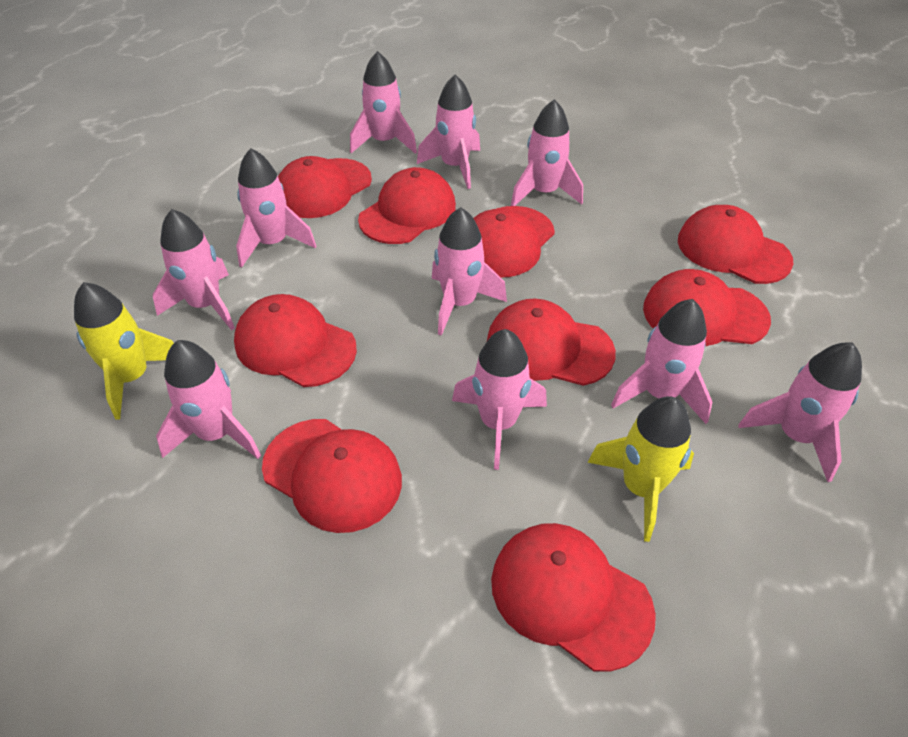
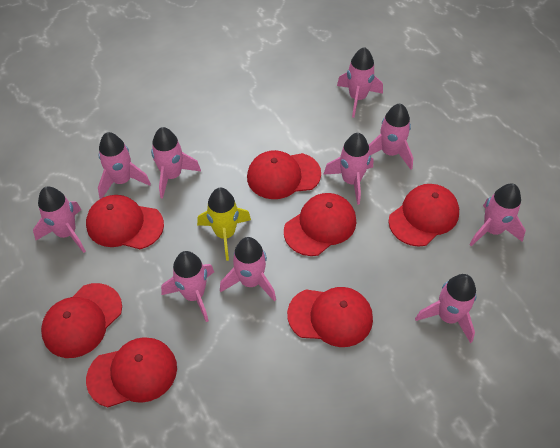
red cap: 9 -> 7
yellow rocket: 2 -> 1

